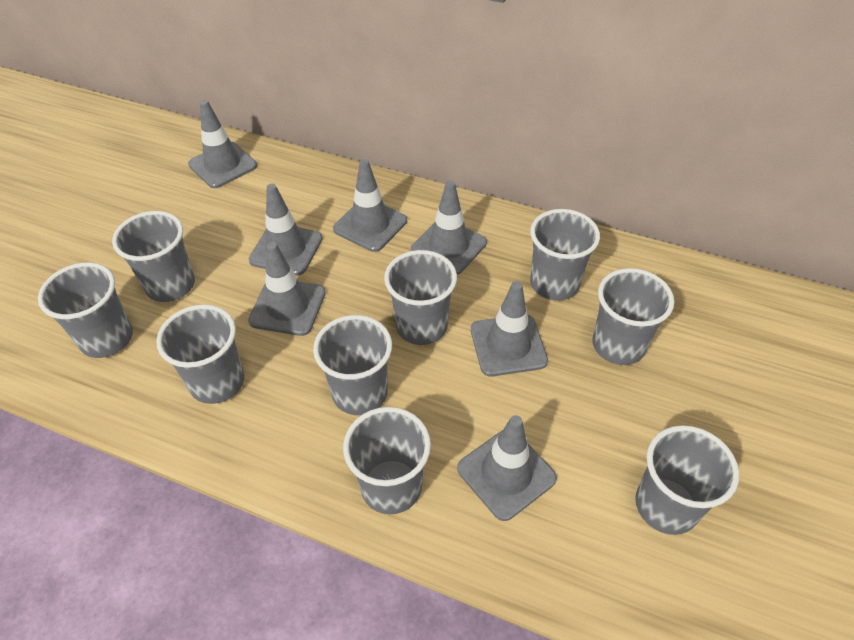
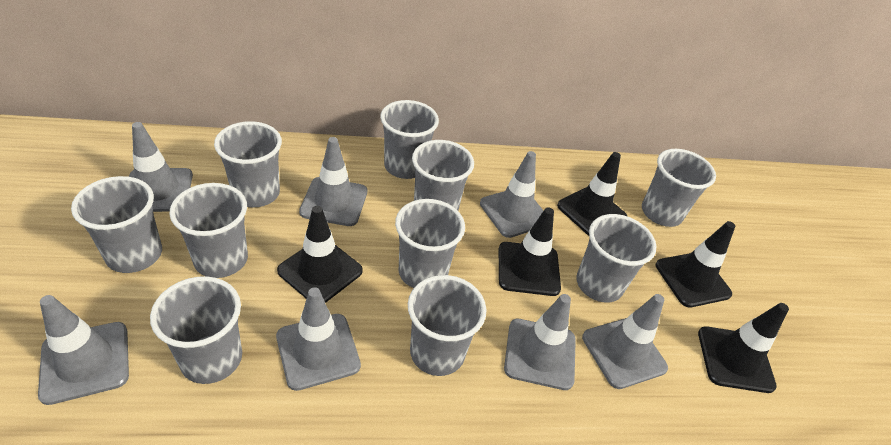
black traffic cone: 0 -> 5
grey cup: 9 -> 10

